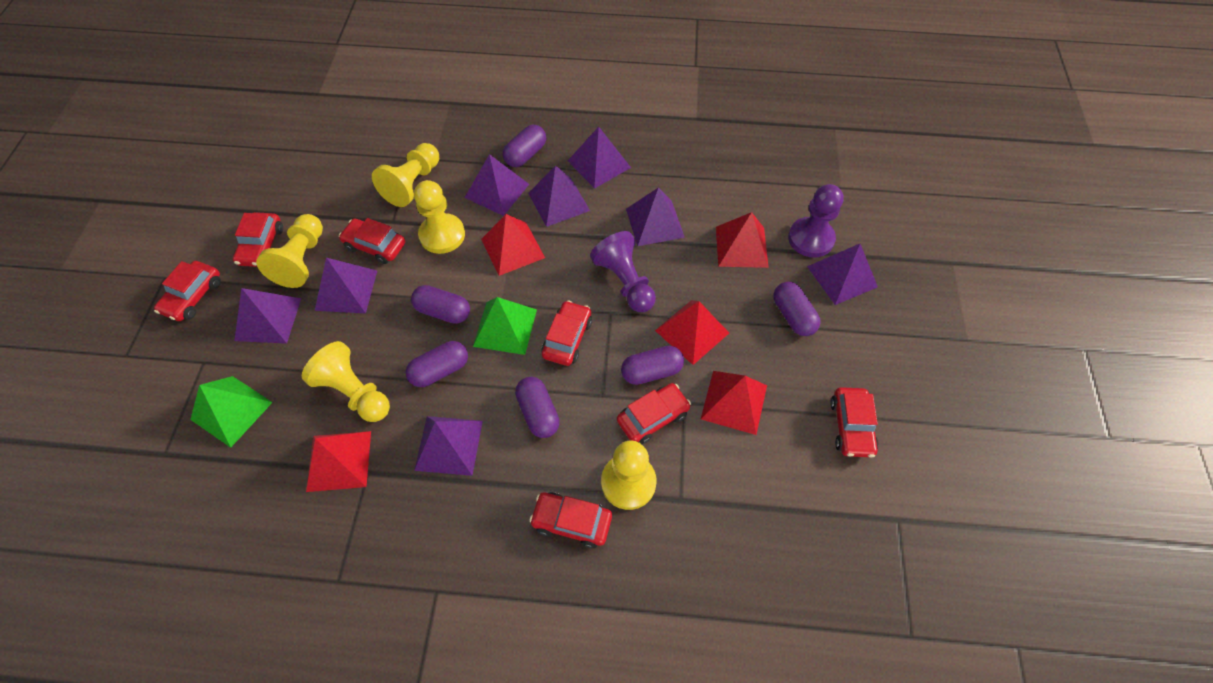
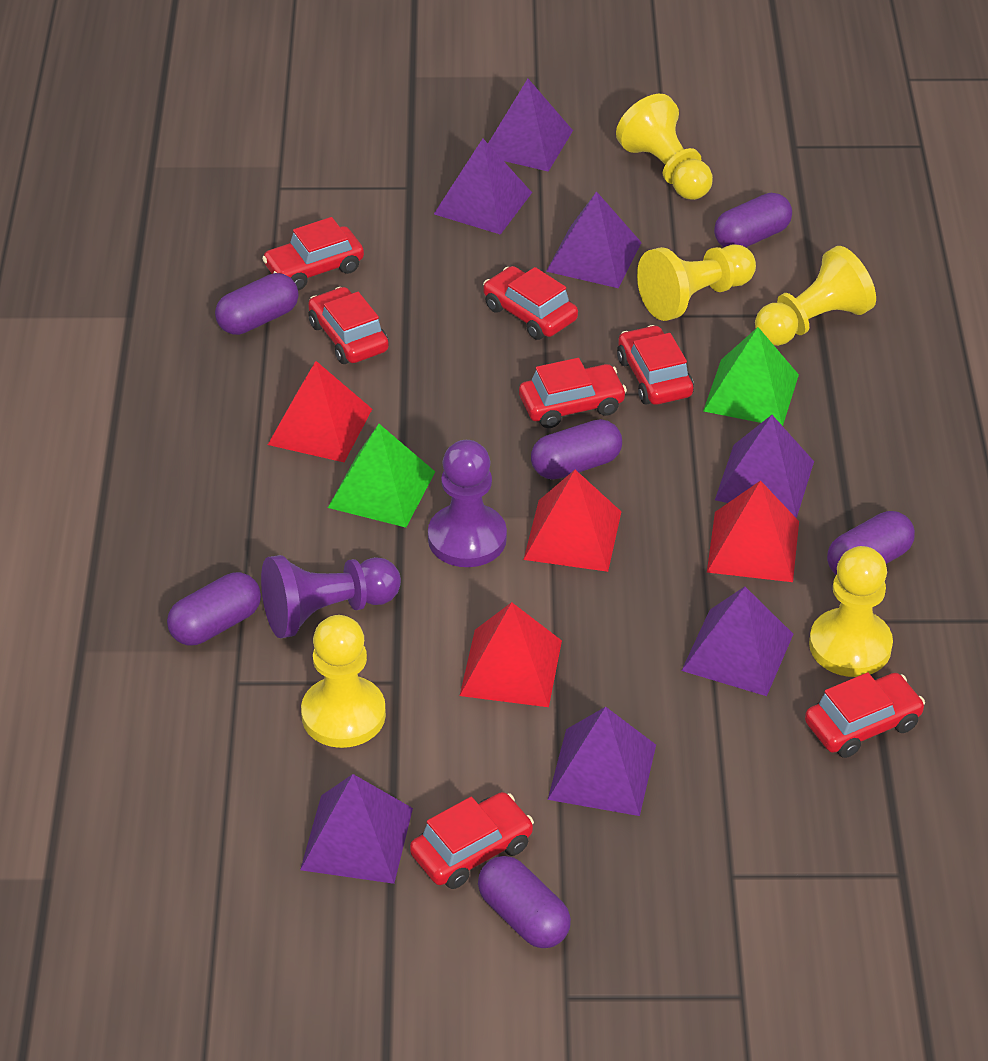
purple pyramid: 8 -> 7
red pyramid: 5 -> 4

